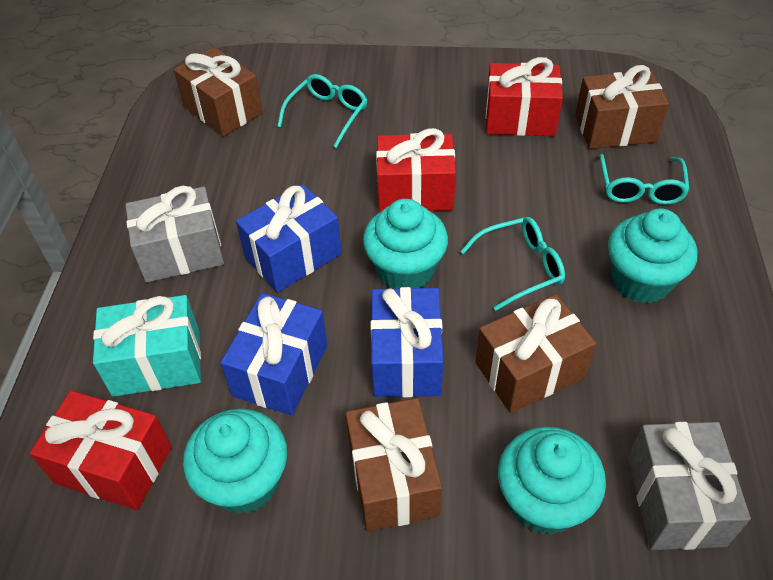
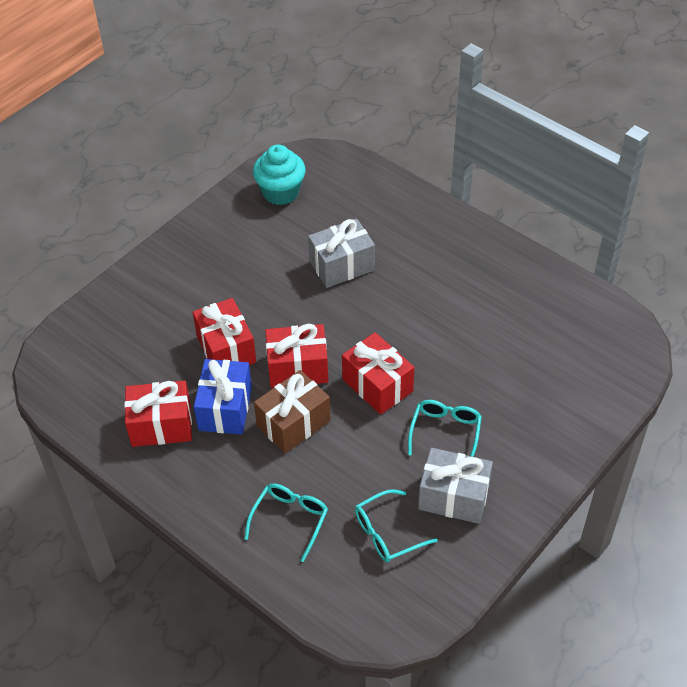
blue gift: 3 -> 1
brown gift: 4 -> 1
red gift: 3 -> 4
turquoise cupcake: 4 -> 1
turquoise gift: 1 -> 0

